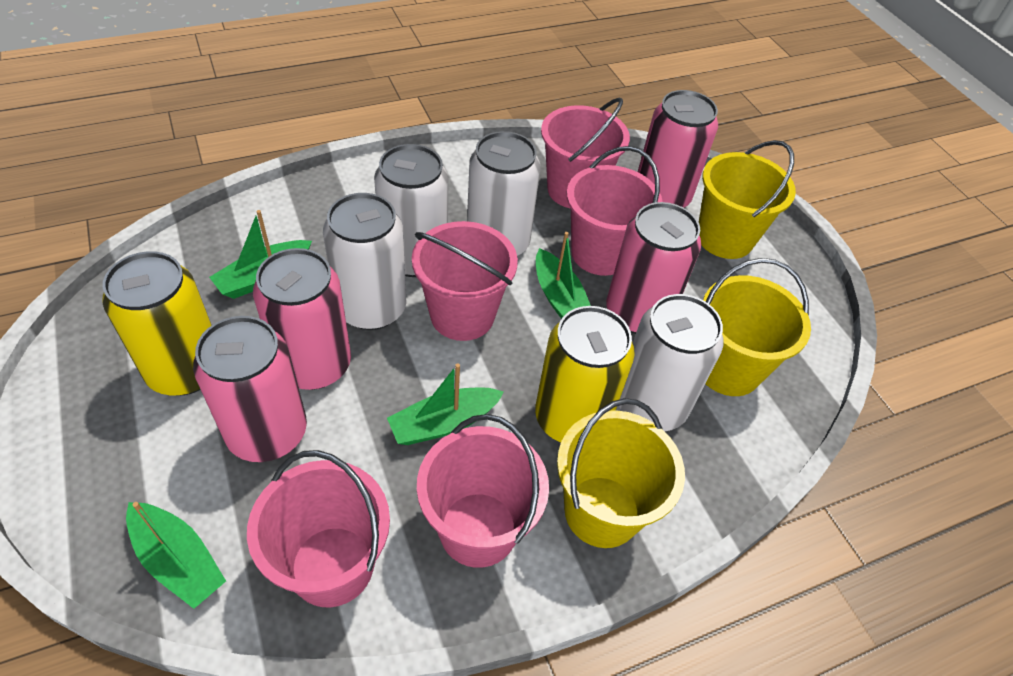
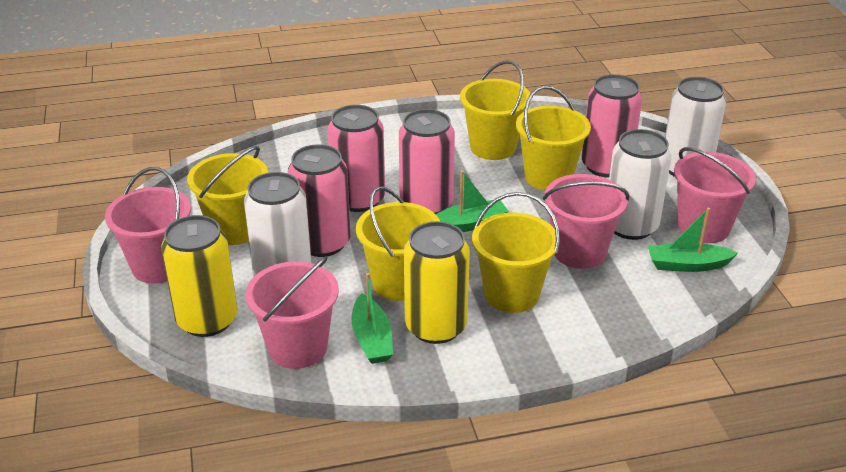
green boat: 4 -> 3
pink bucket: 5 -> 4
white can: 4 -> 3
yellow bucket: 3 -> 5

